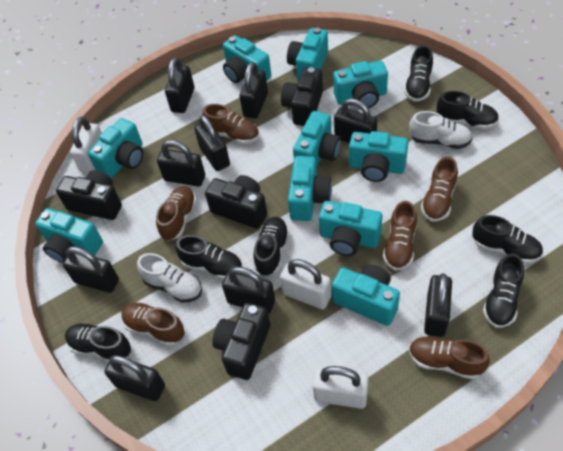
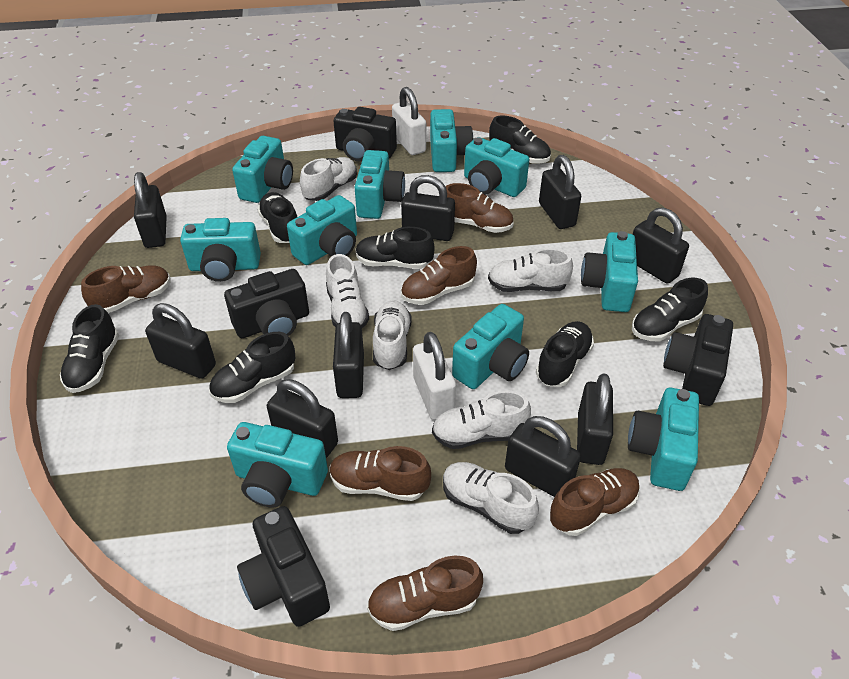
white padlock: 3 -> 2
white shoe: 2 -> 6

